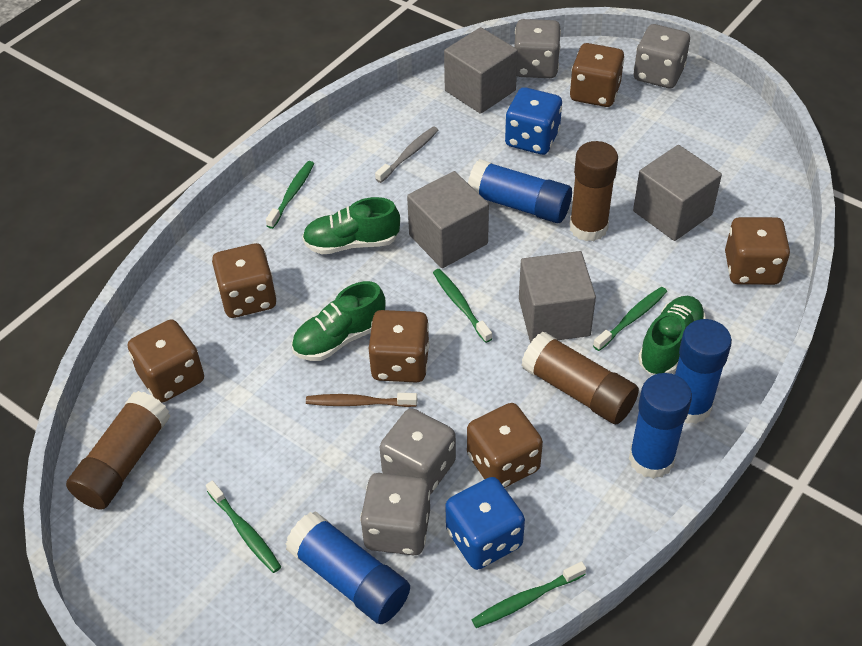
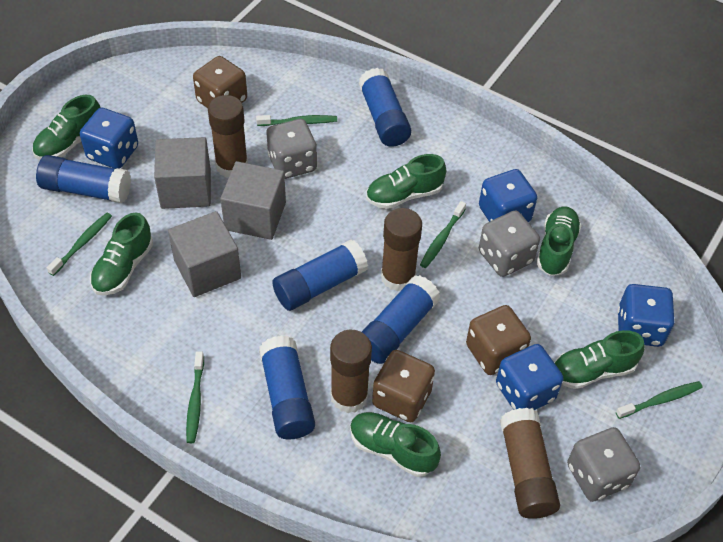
blue dice: 2 -> 4
blue glue stick: 4 -> 5
brown dice: 6 -> 3
brown glue stick: 3 -> 4
brown toothbrush: 1 -> 0
green shoe: 3 -> 6
grey cube: 4 -> 3
grey dice: 4 -> 3
grey toothbrush: 1 -> 0

